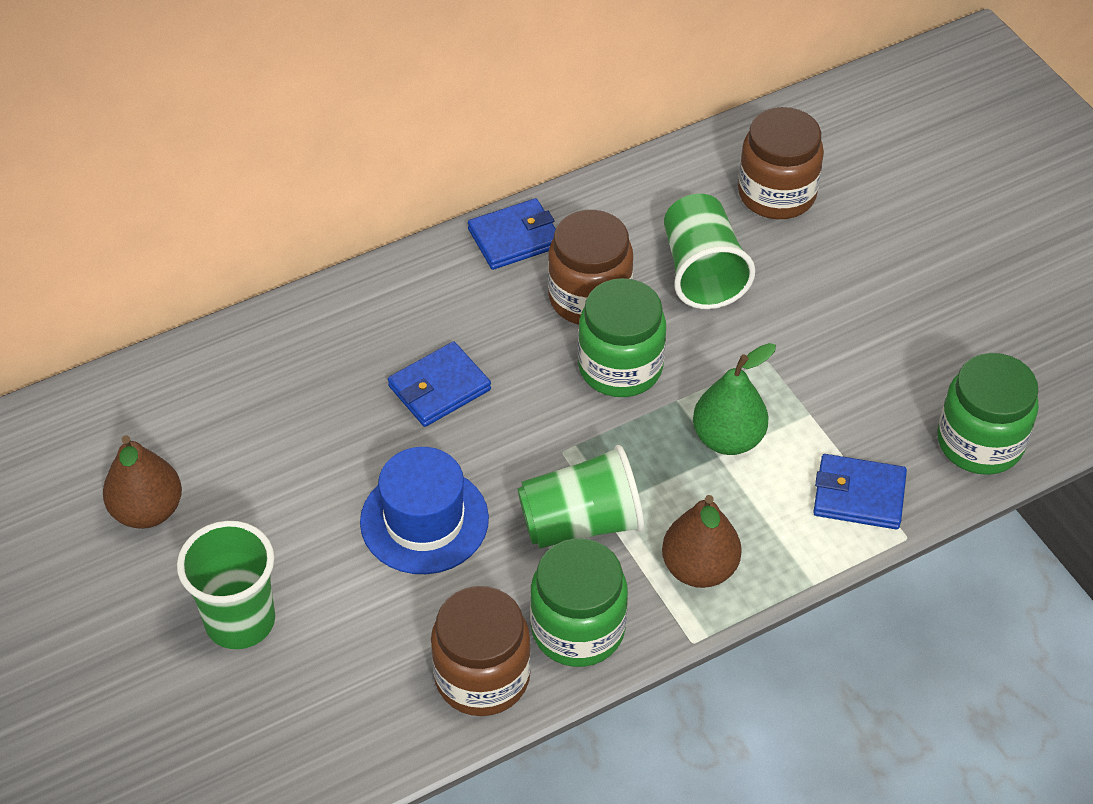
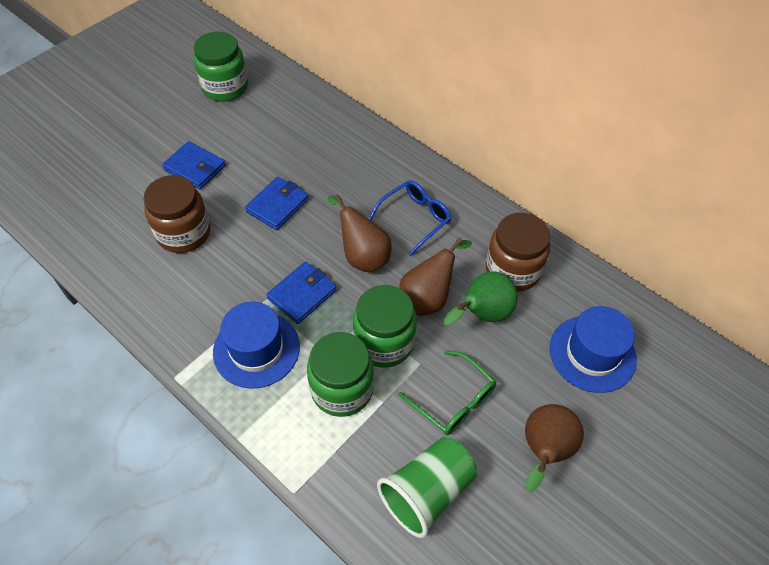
blue glasses: 0 -> 1
blue hat: 1 -> 2
brown jar: 3 -> 2
brown pear: 2 -> 3
green cup: 3 -> 1
green glasses: 0 -> 1

